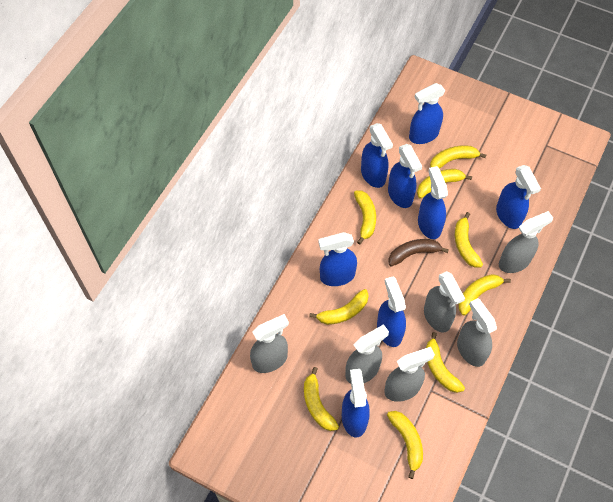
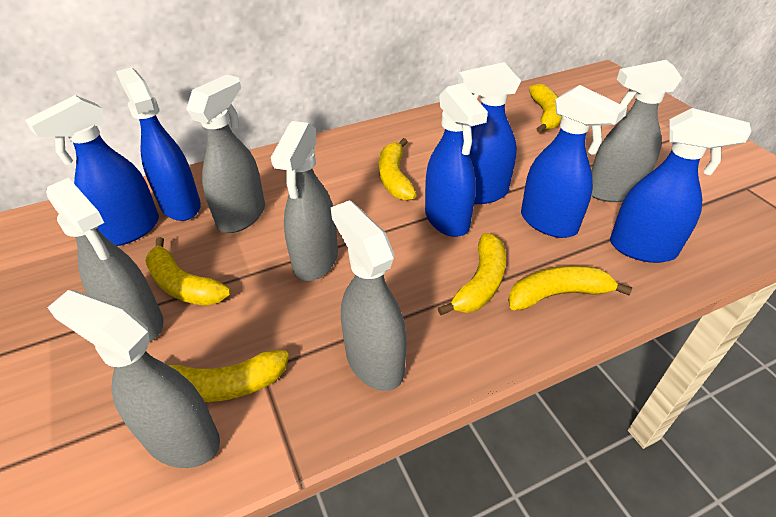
blue spray bottle: 8 -> 6
brown banana: 1 -> 0
yellow banana: 9 -> 6

